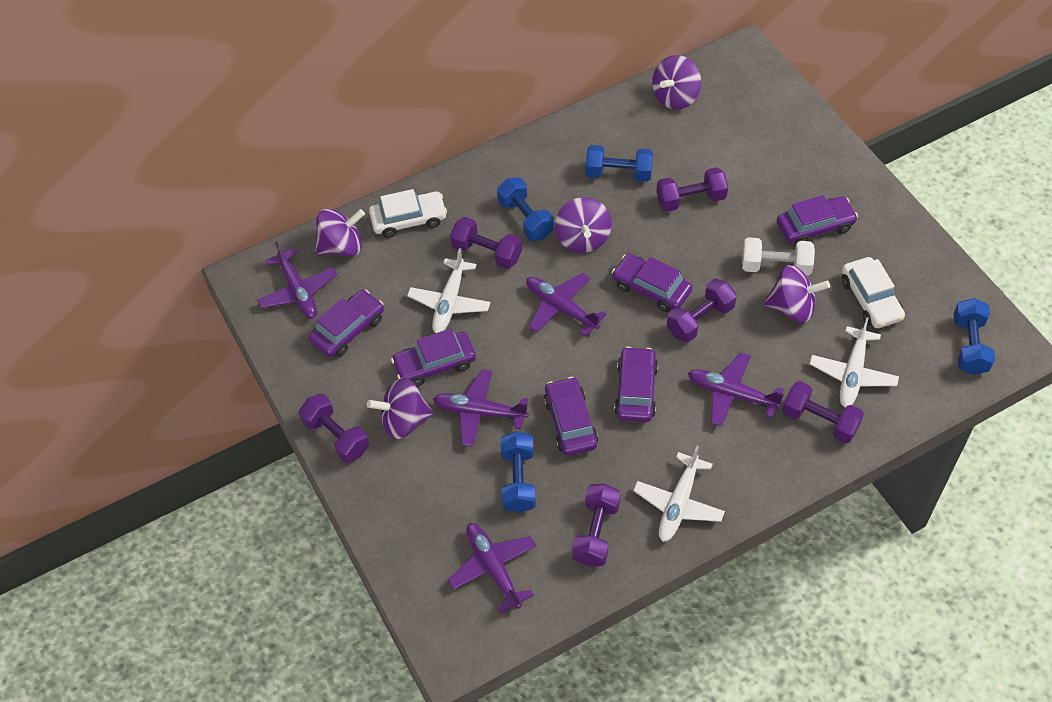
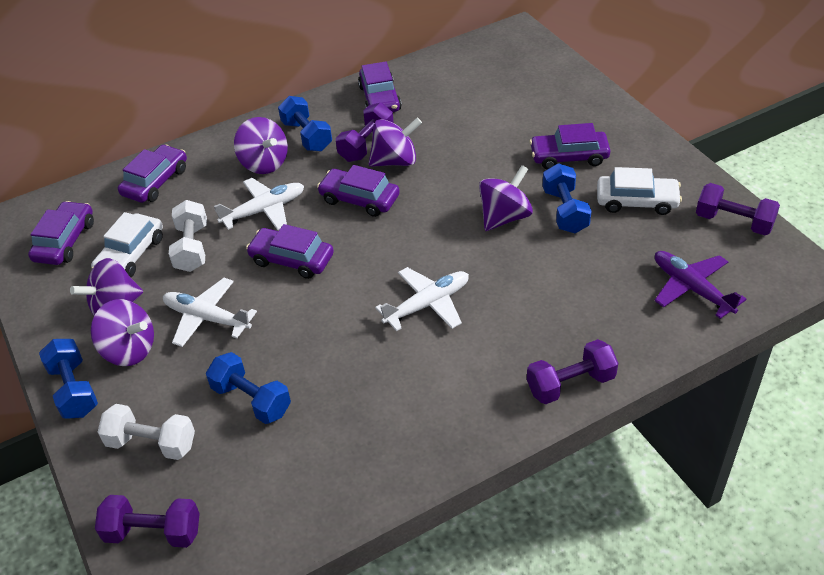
purple dumbbell: 6 -> 4
purple plane: 5 -> 1
white dumbbell: 1 -> 2

